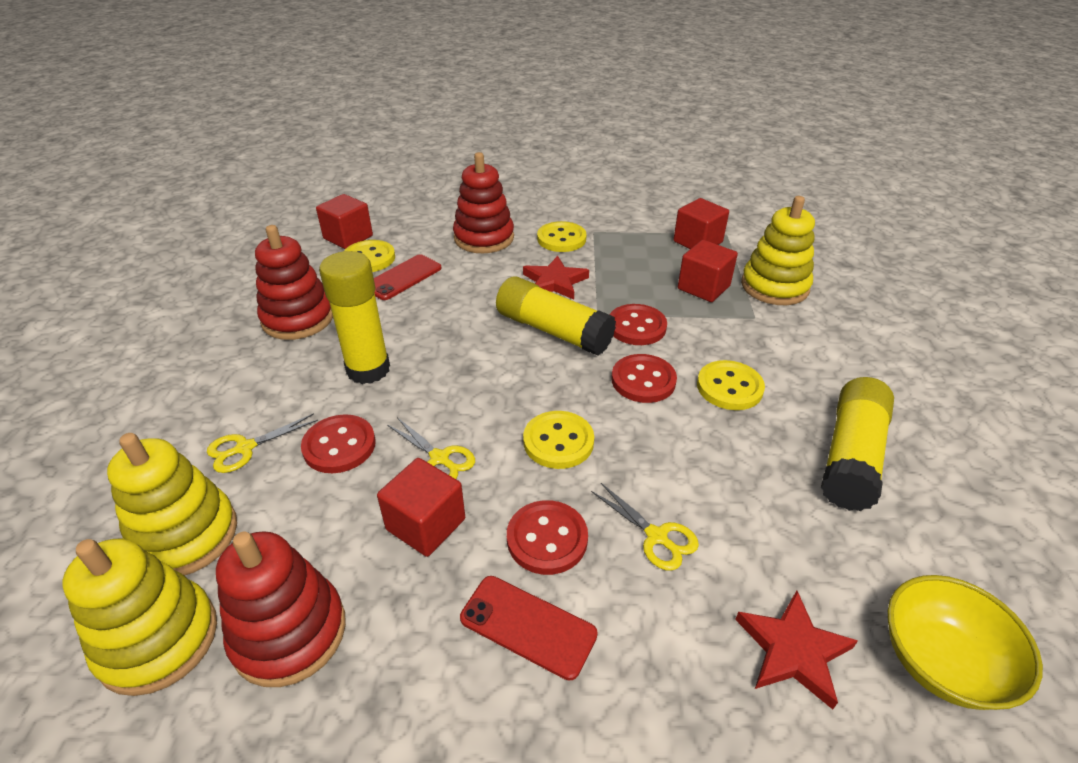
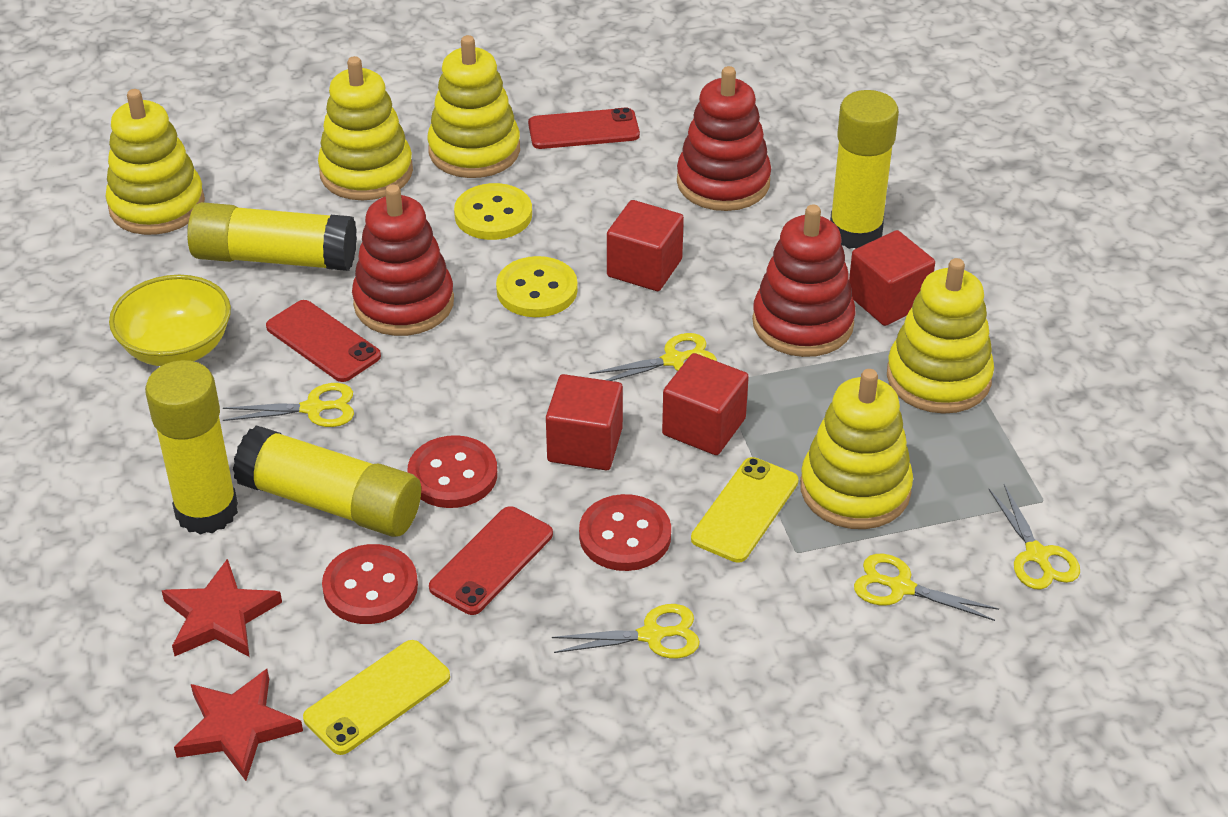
red button: 4 -> 3
red phone: 2 -> 3
yellow button: 4 -> 2
yellow glue stick: 3 -> 4
yellow phone: 0 -> 2
yellow scissors: 3 -> 5
yellow stacking toy: 3 -> 5

